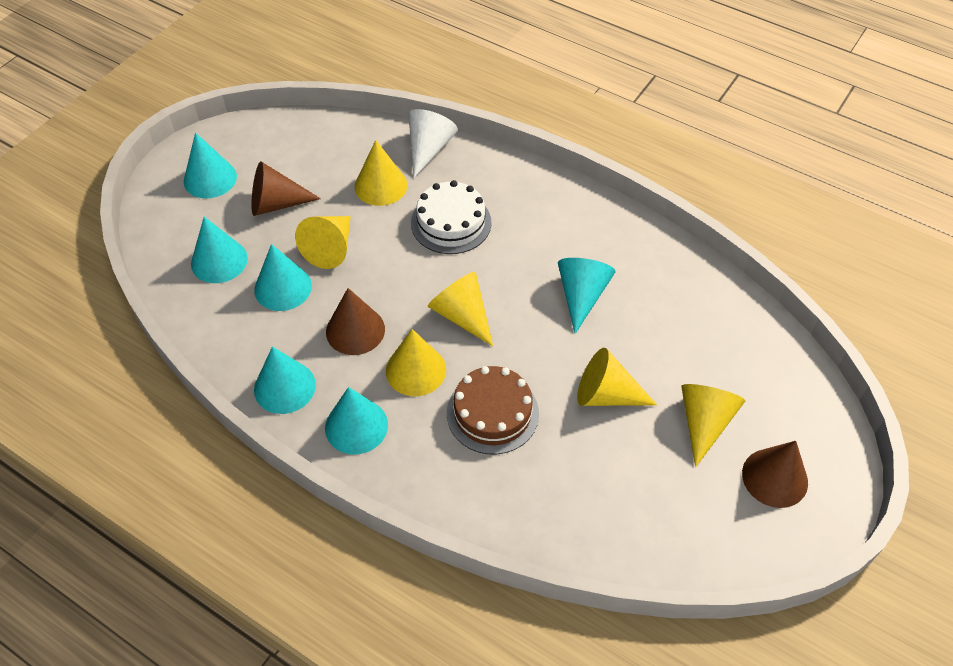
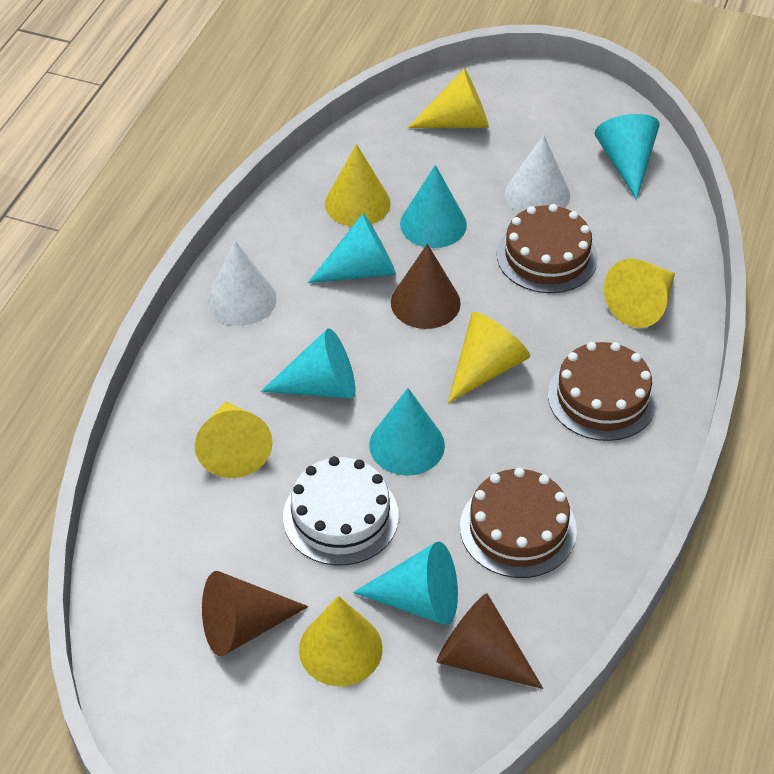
brown cake: 1 -> 3
white cone: 1 -> 2

